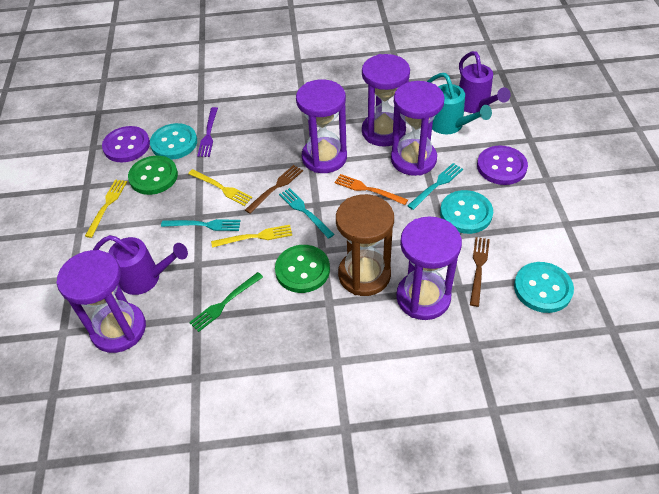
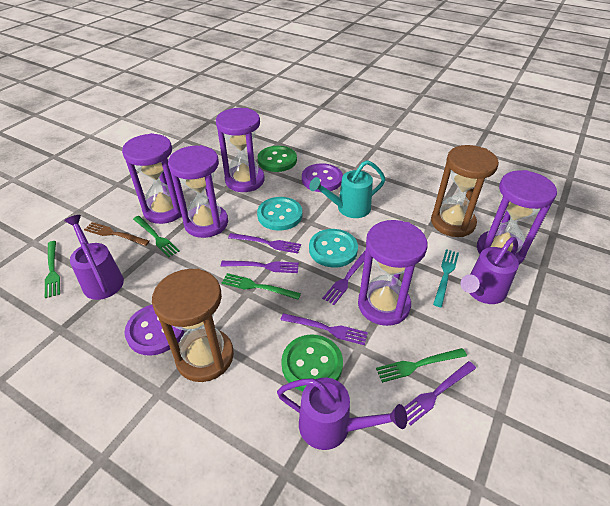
brown fork: 2 -> 1
brown hourglass: 1 -> 2
green fork: 1 -> 4
orange fork: 1 -> 0
purple fork: 1 -> 5
purple watering can: 2 -> 3
turquoise button: 3 -> 2
turquoise fork: 3 -> 1
yellow fork: 3 -> 0

